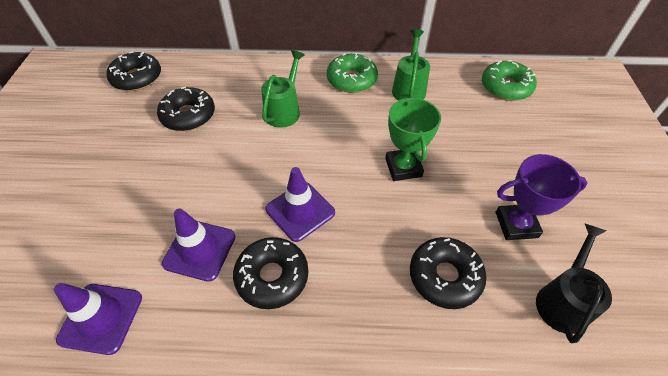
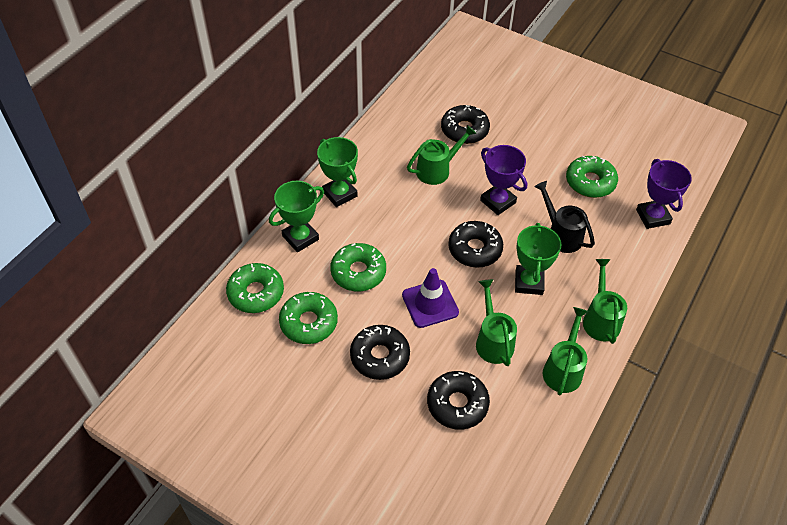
green donut: 2 -> 4
green trophy: 1 -> 3
green watering can: 2 -> 4
purple traffic cone: 3 -> 1
purple trophy: 1 -> 2

